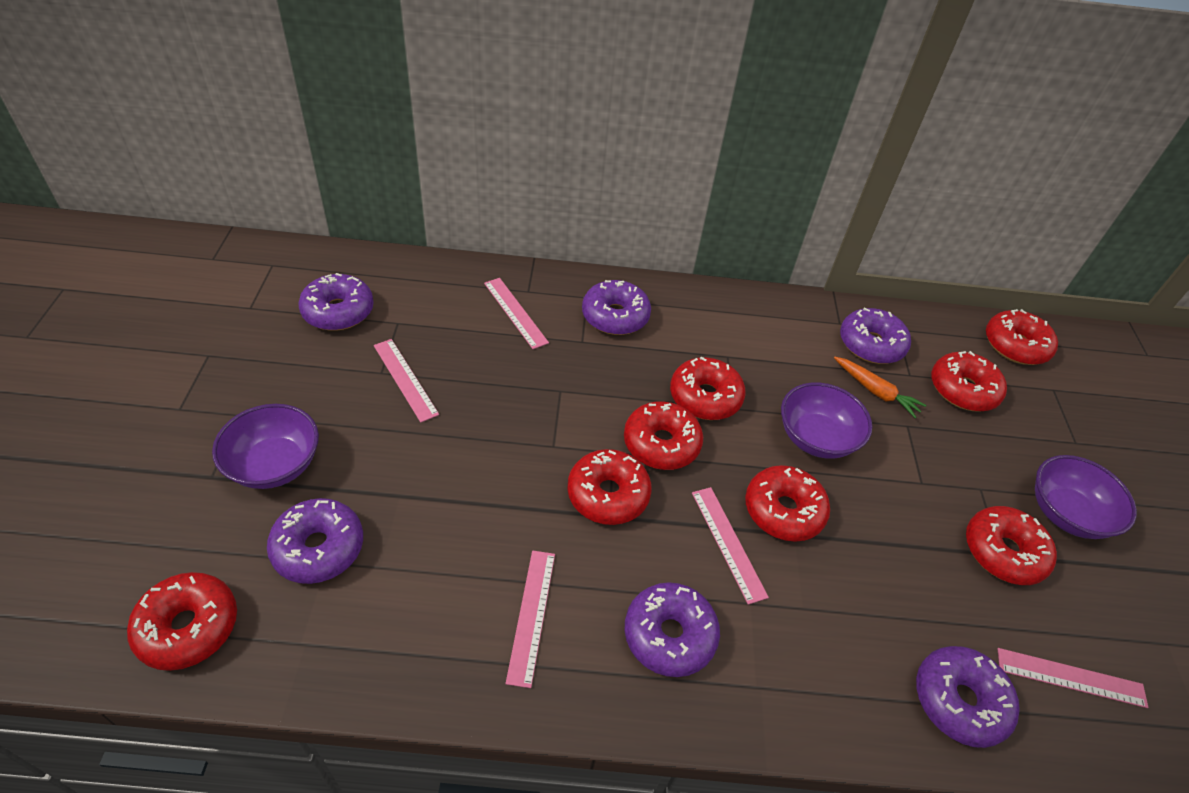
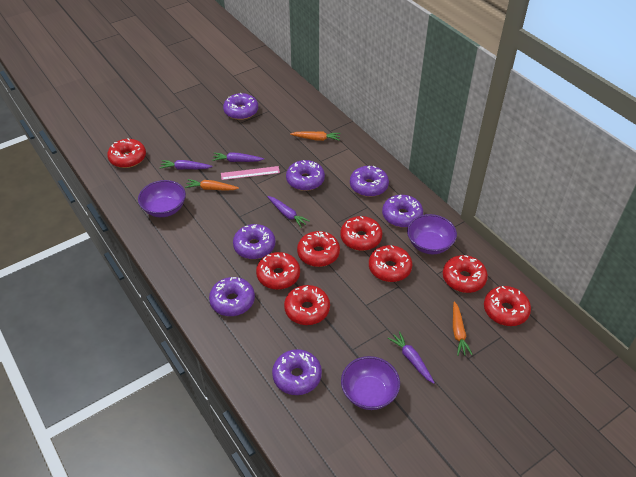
orange carrot: 1 -> 3
pink ruler: 5 -> 1
purple carrot: 0 -> 4
purple donut: 6 -> 7

